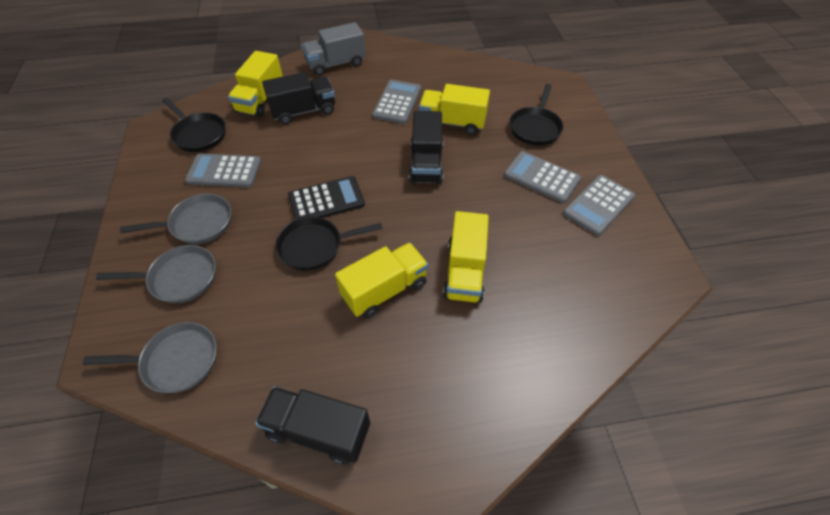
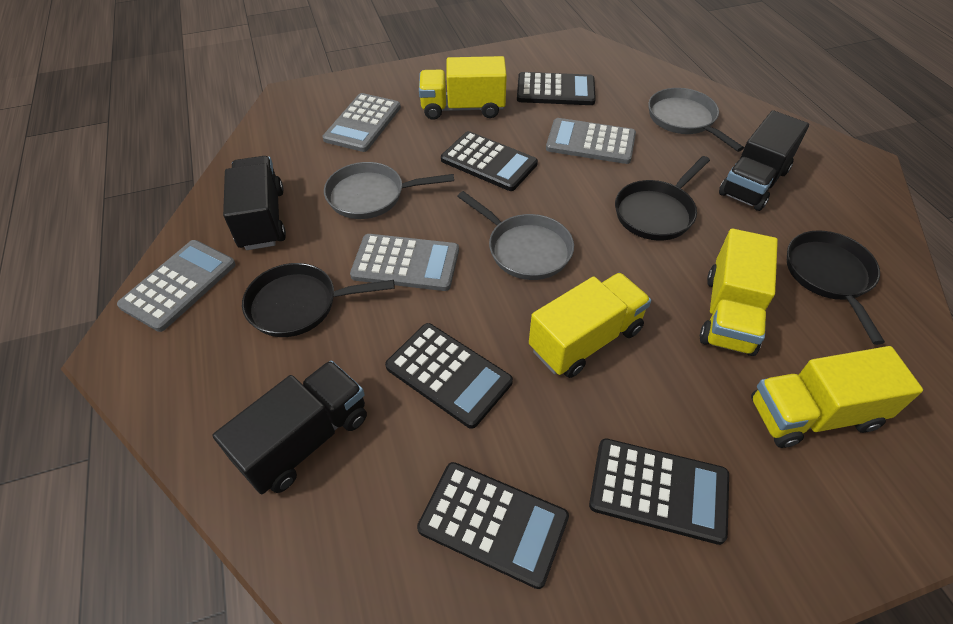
black calculator: 1 -> 5
grey truck: 1 -> 0

